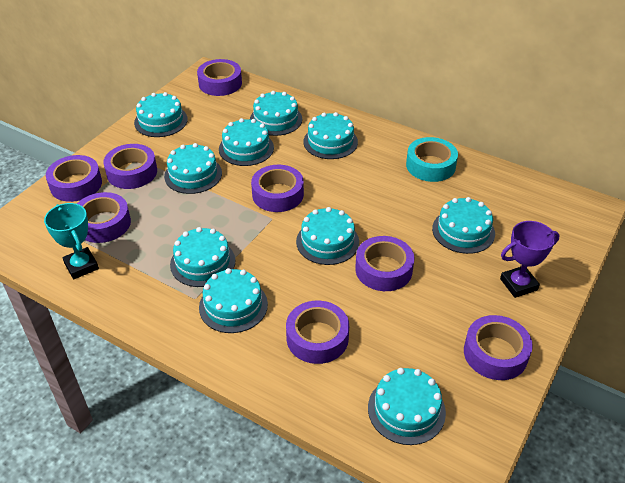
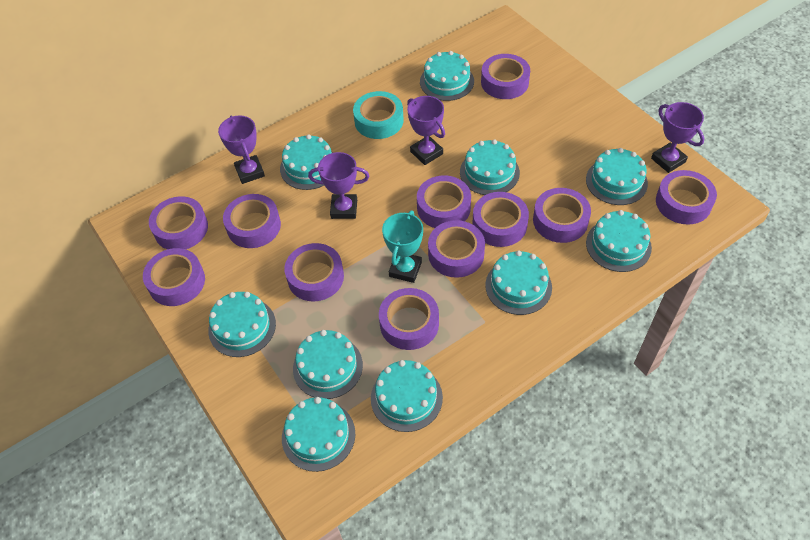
purple tape: 8 -> 11
purple trophy: 1 -> 4

